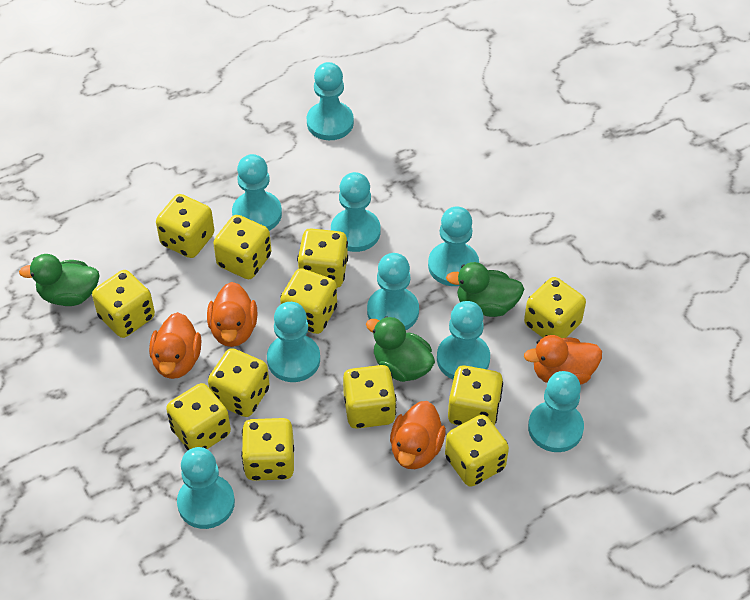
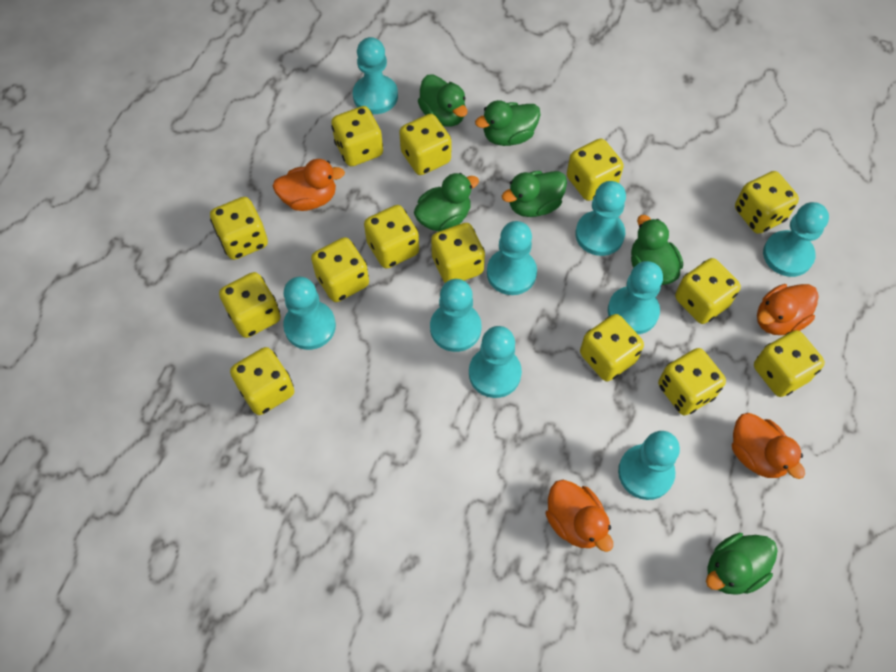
green duck: 3 -> 6
yellow dice: 12 -> 14

